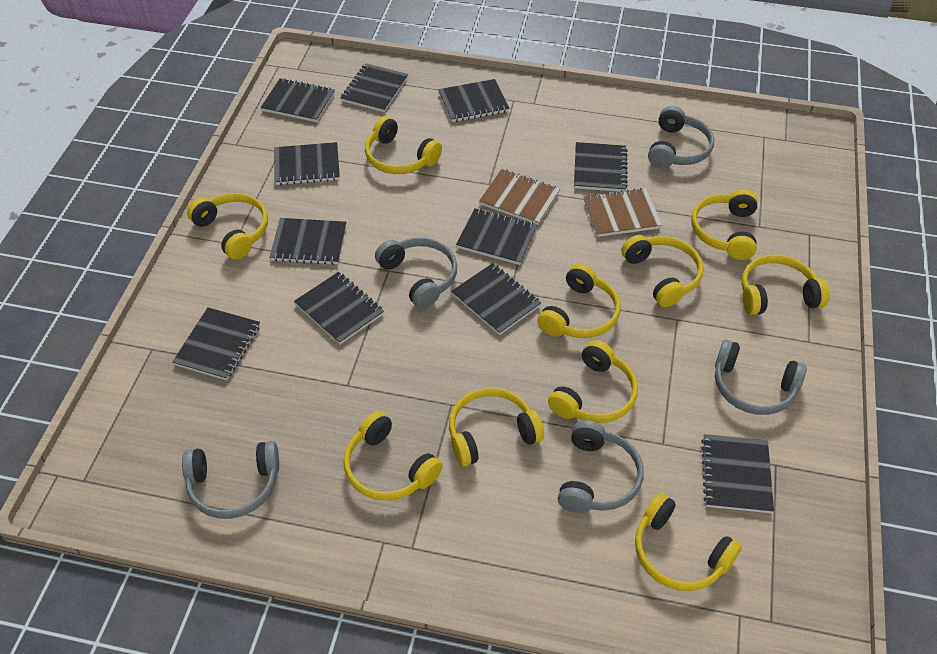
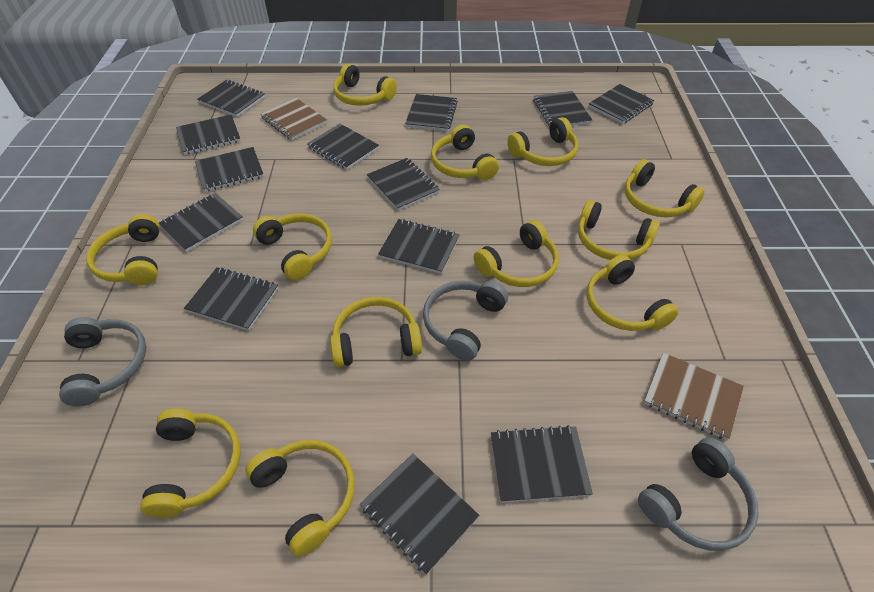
black notebook: 11 -> 13
grey headphones: 5 -> 3
yellow headphones: 10 -> 12

